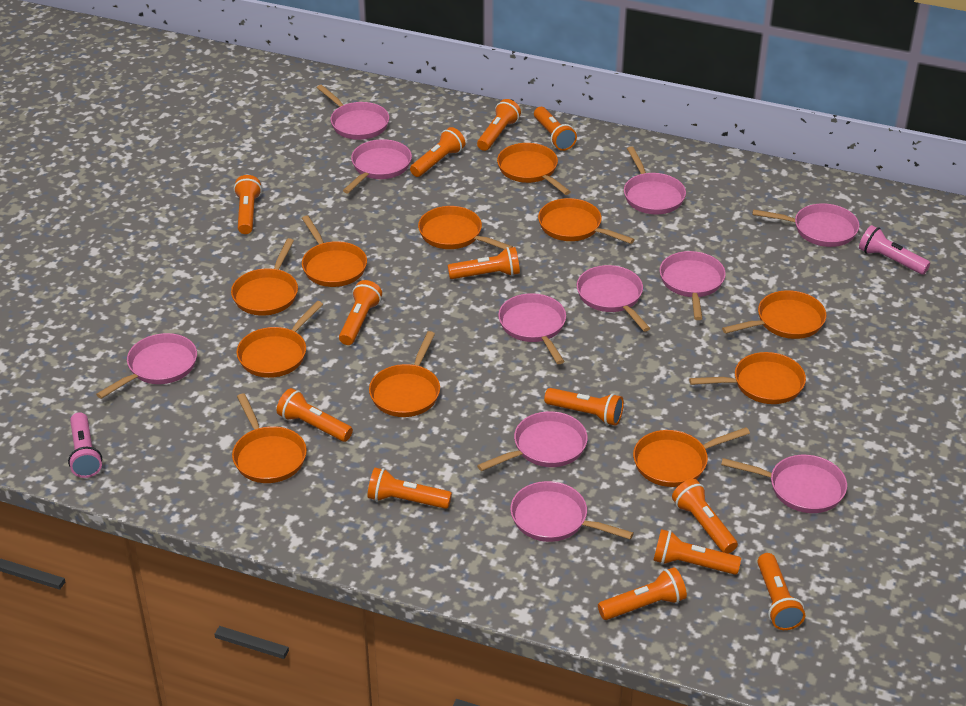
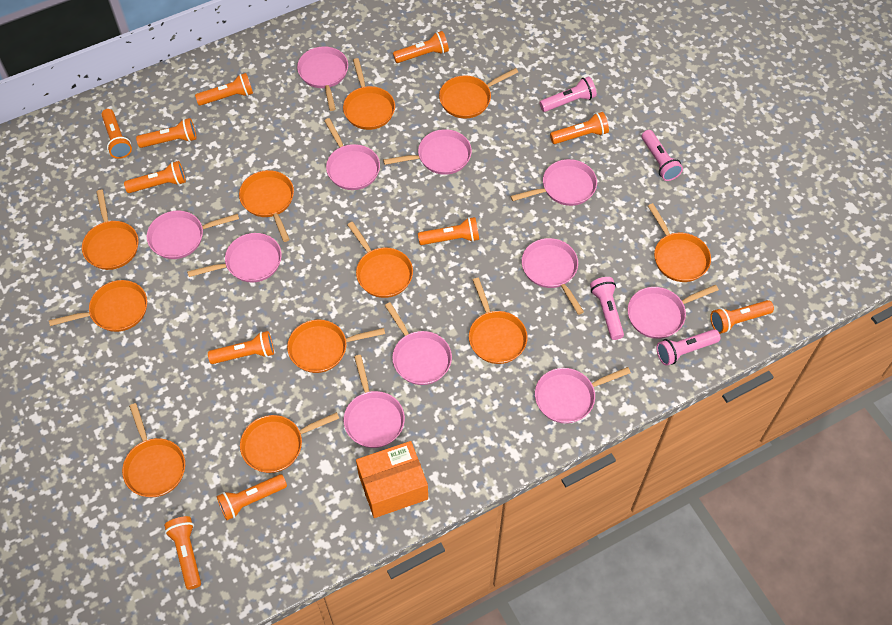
orange box: 0 -> 1
orange flashlight: 13 -> 11
pink flashlight: 2 -> 4

